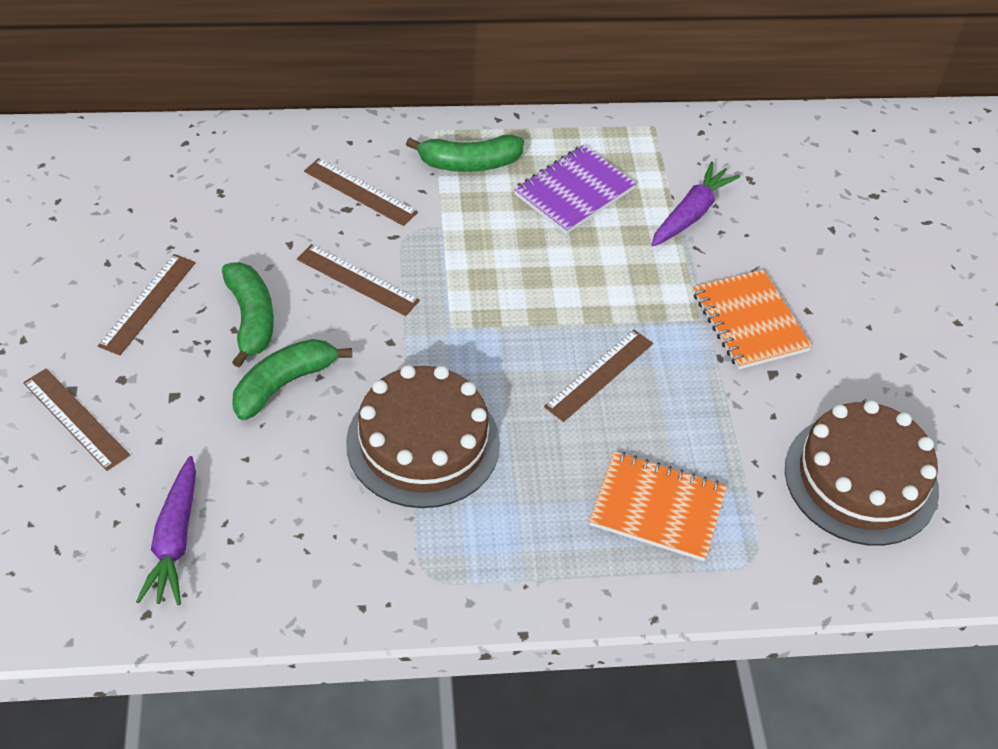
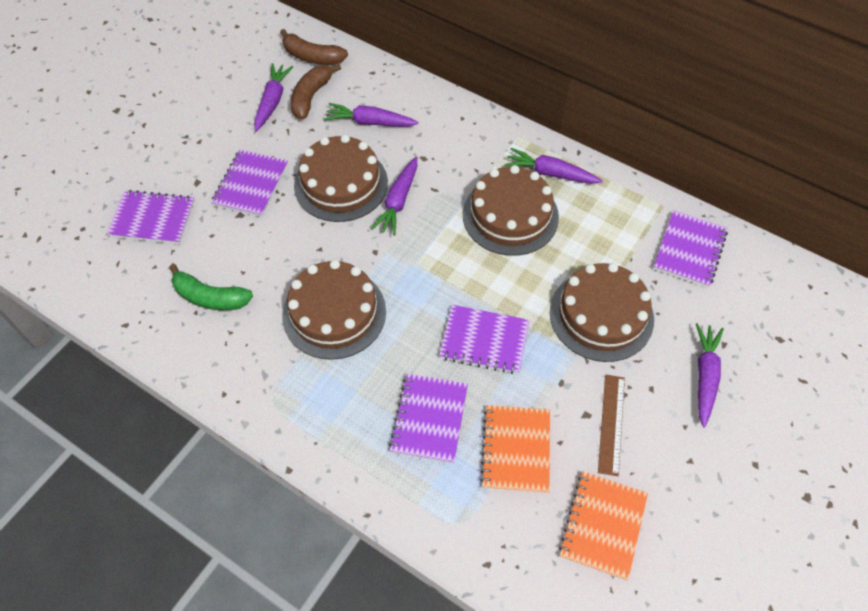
brown banana: 0 -> 2
brown cake: 2 -> 4
brown ruler: 5 -> 1
green banana: 3 -> 1
purple carrot: 2 -> 5
purple notebook: 1 -> 5

